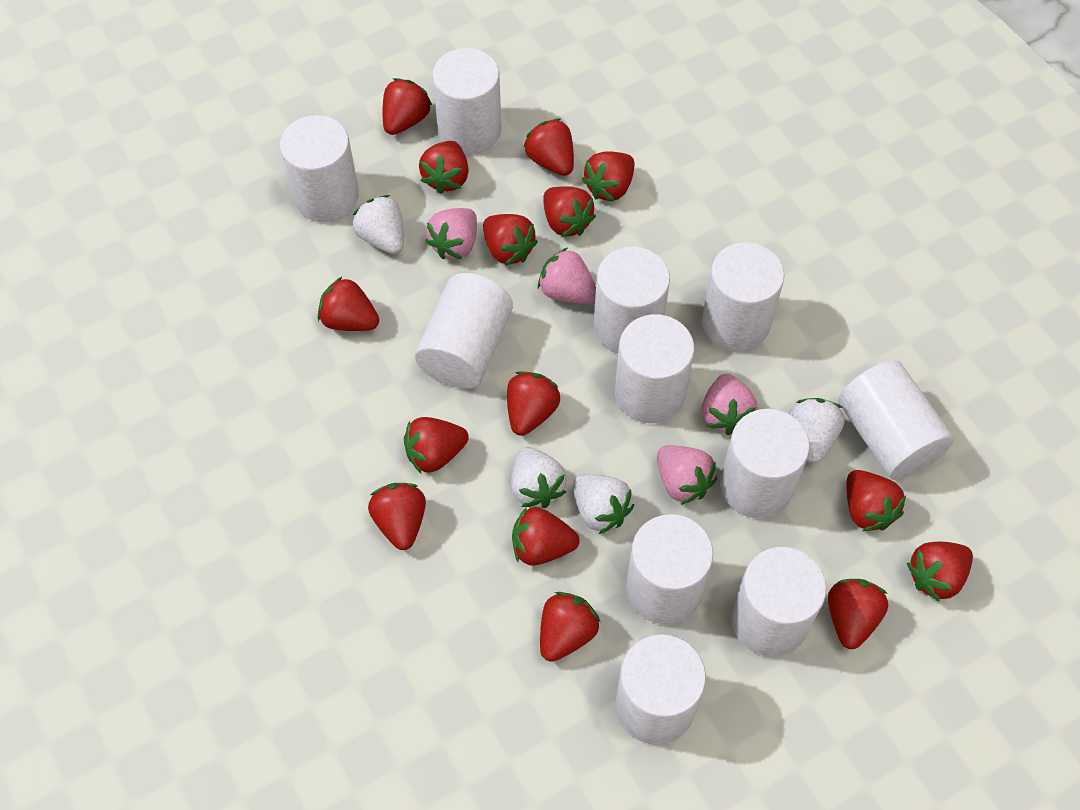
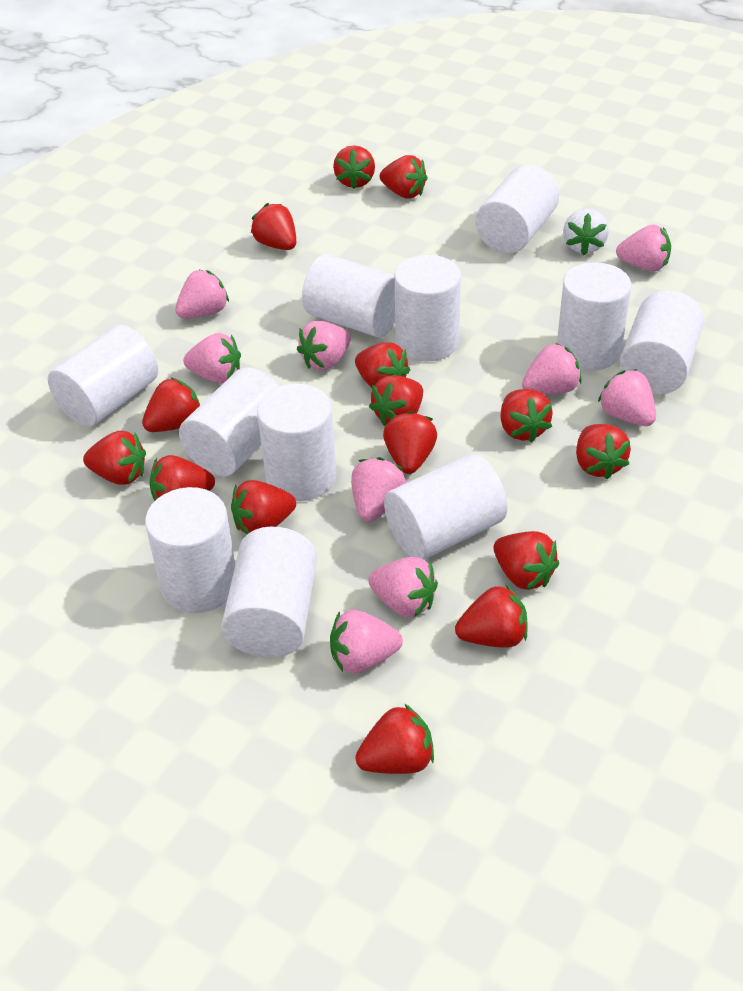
pink strawberry: 4 -> 9
white strawberry: 4 -> 1

